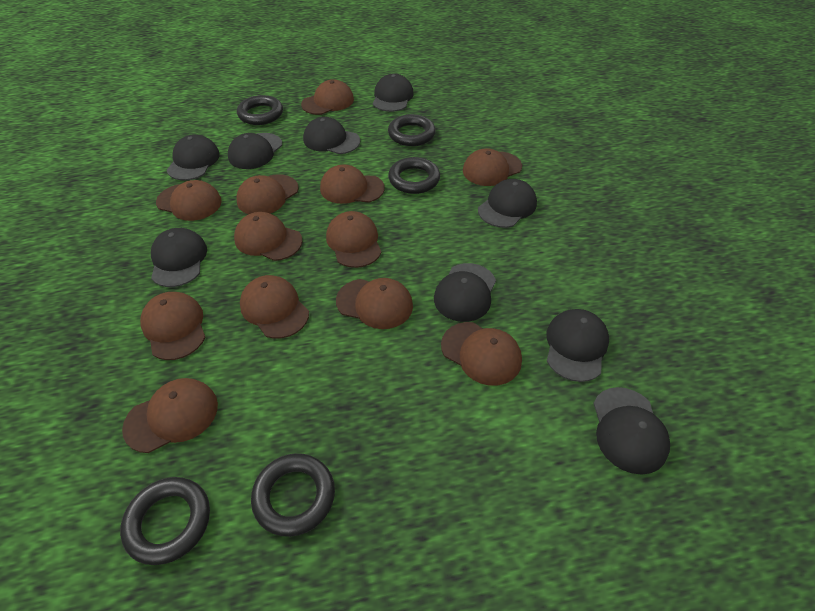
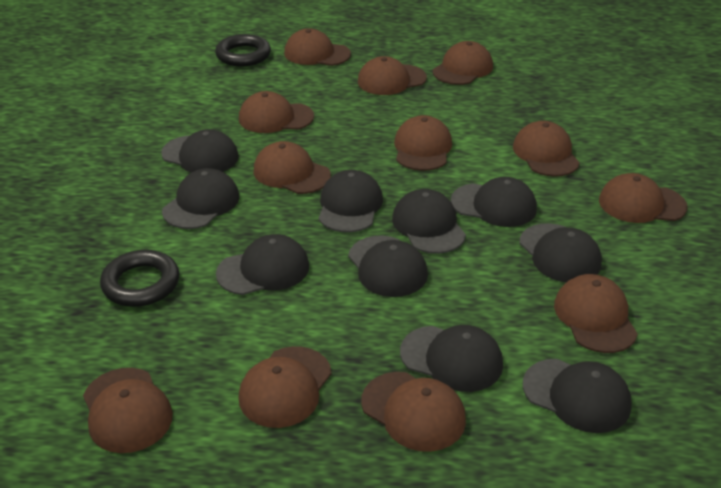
black cap: 9 -> 10
black ring: 5 -> 2

